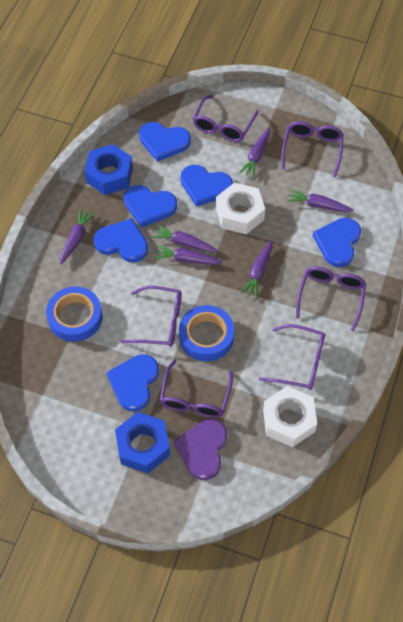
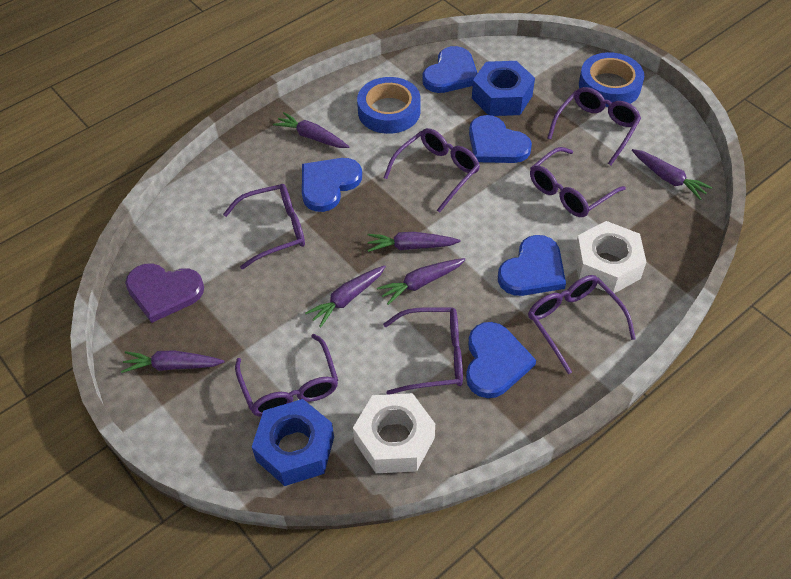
blue heart: 6 -> 5
purple glasses: 6 -> 7

